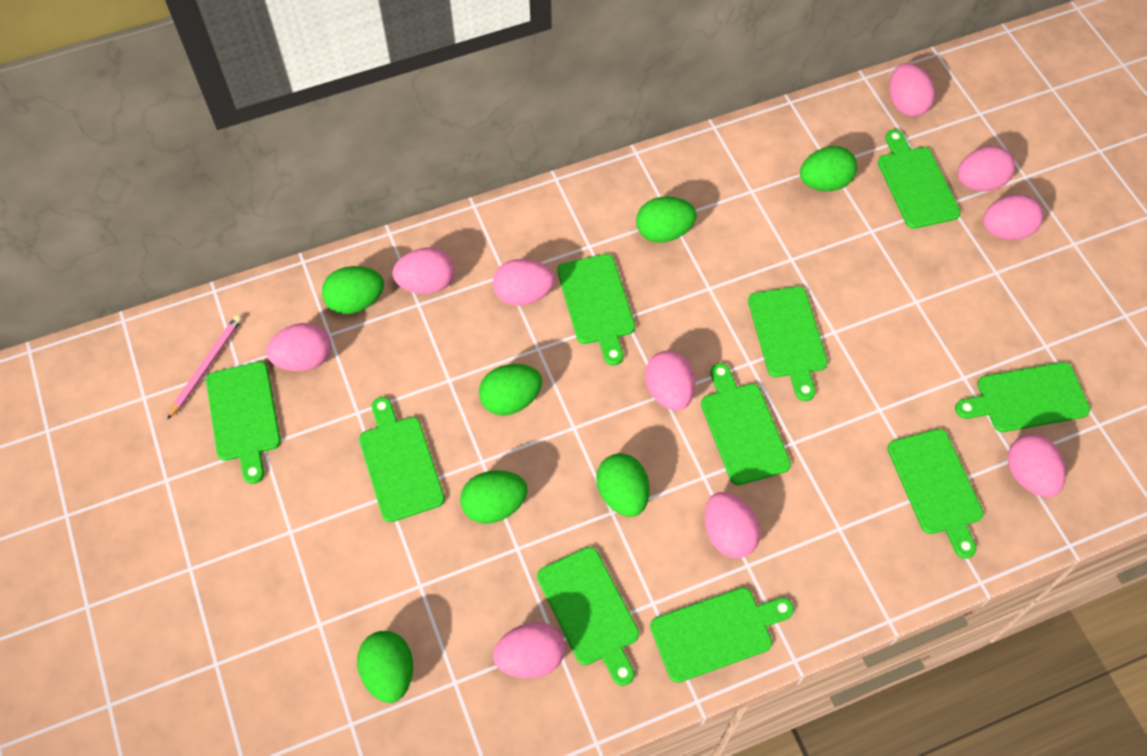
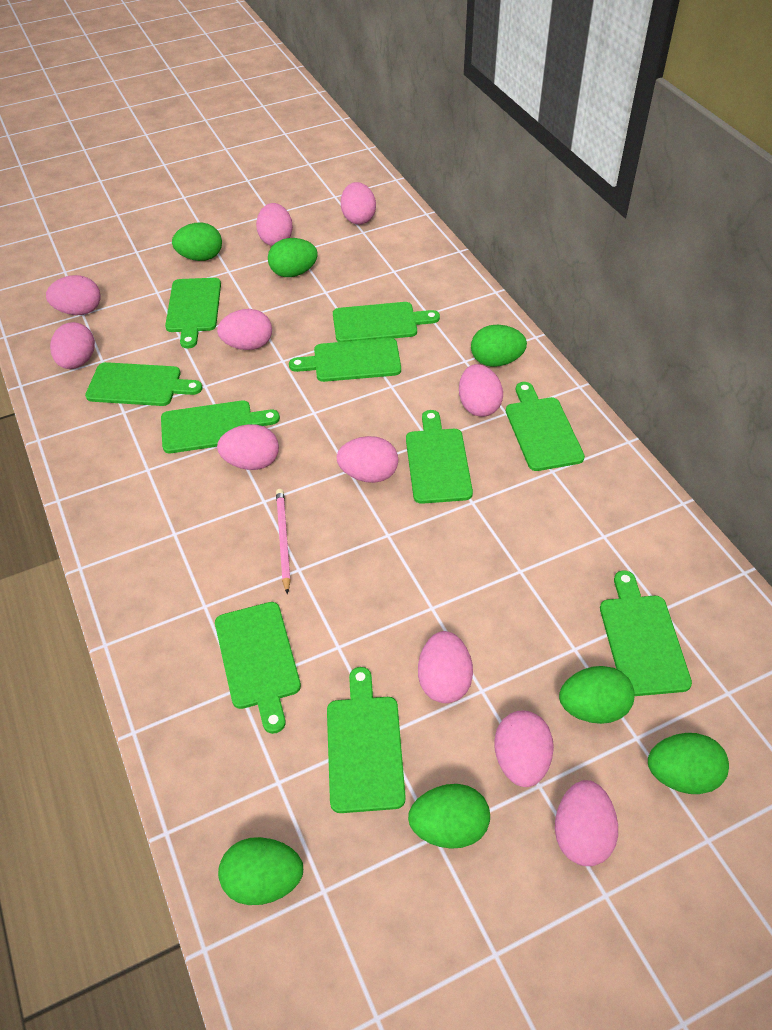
pink egg: 10 -> 11

